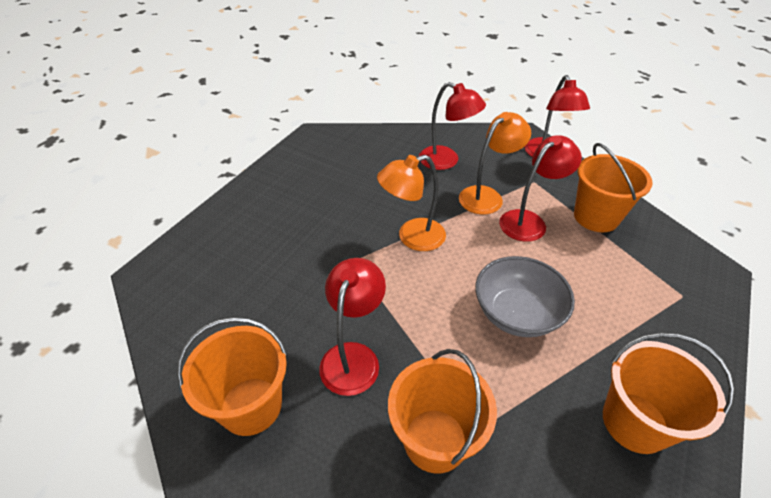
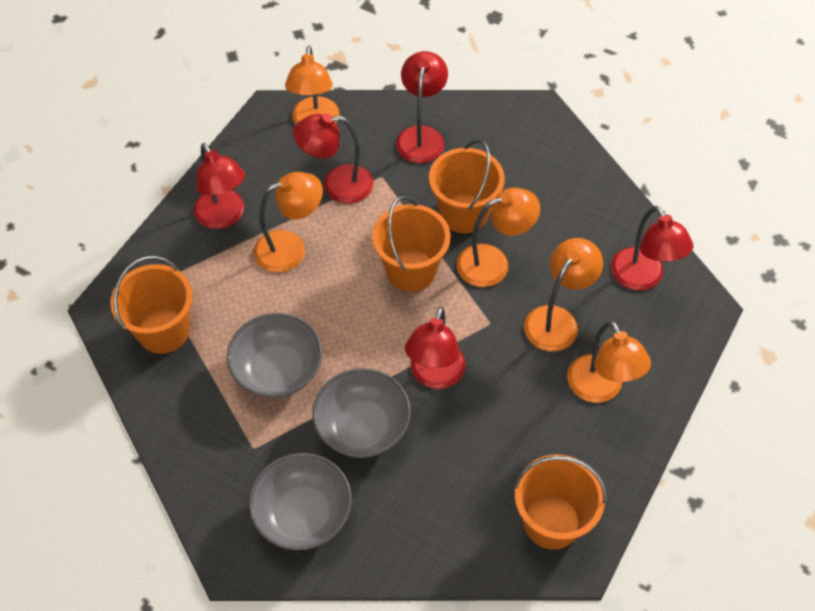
grey bowl: 1 -> 3
orange lamp: 2 -> 5
red lamp: 4 -> 5

